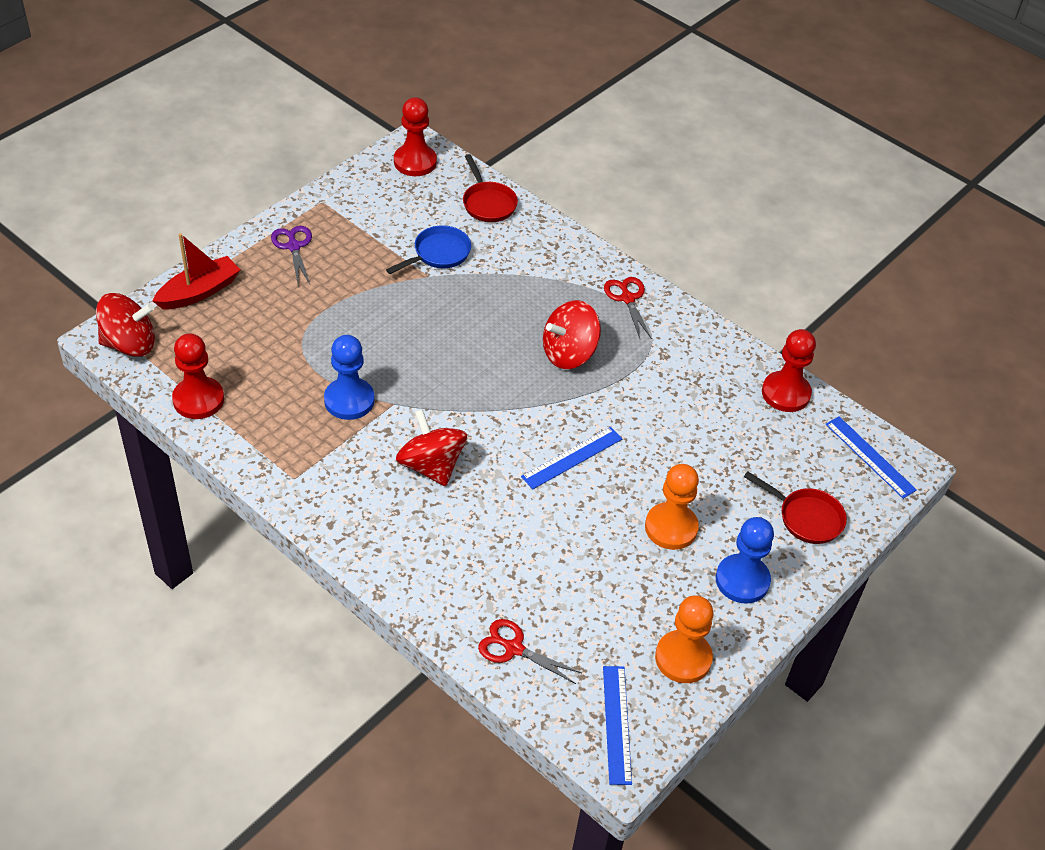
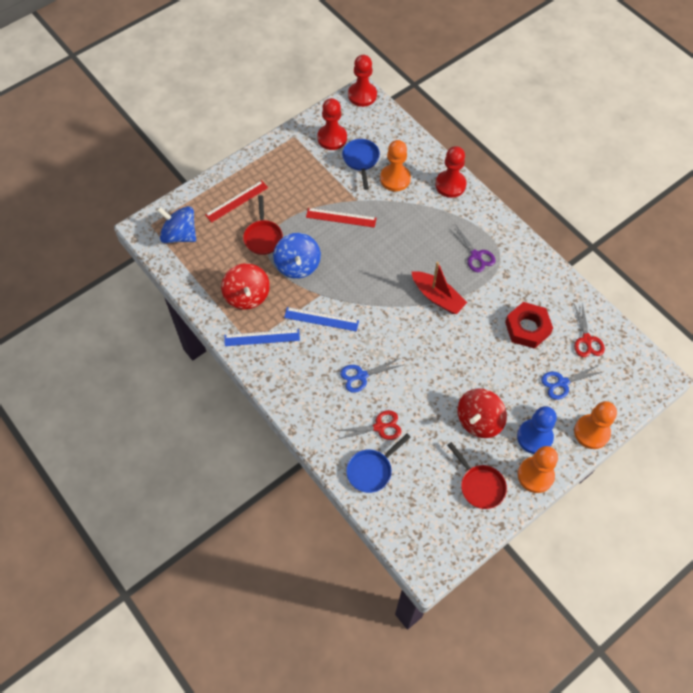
blue pan: 1 -> 2
blue pawn: 2 -> 1
blue ruler: 3 -> 2
blue scissors: 0 -> 2
blue spinning top: 0 -> 2
orange pawn: 2 -> 3
red nut: 0 -> 1
red ruler: 0 -> 2
red spinning top: 3 -> 2

